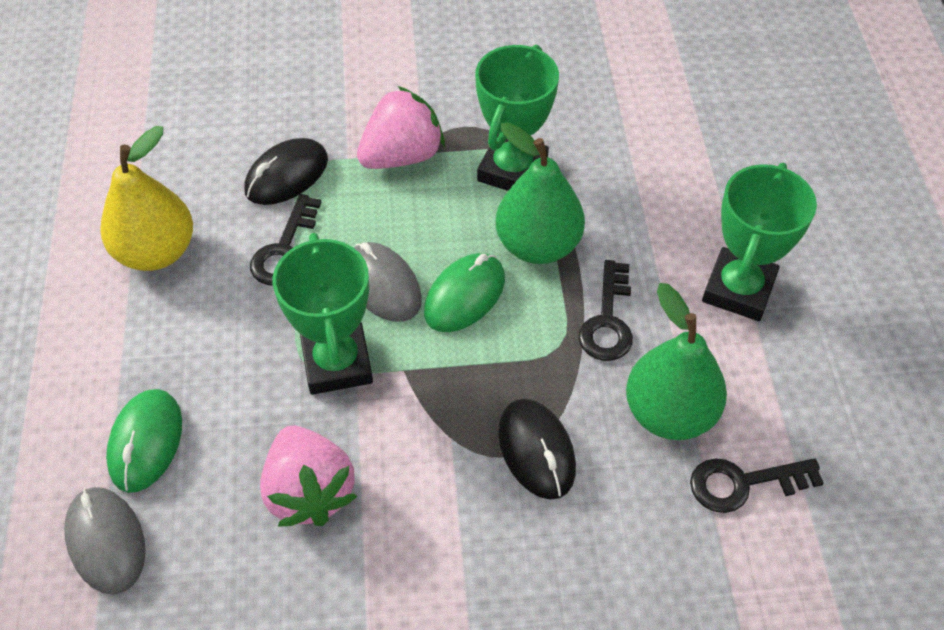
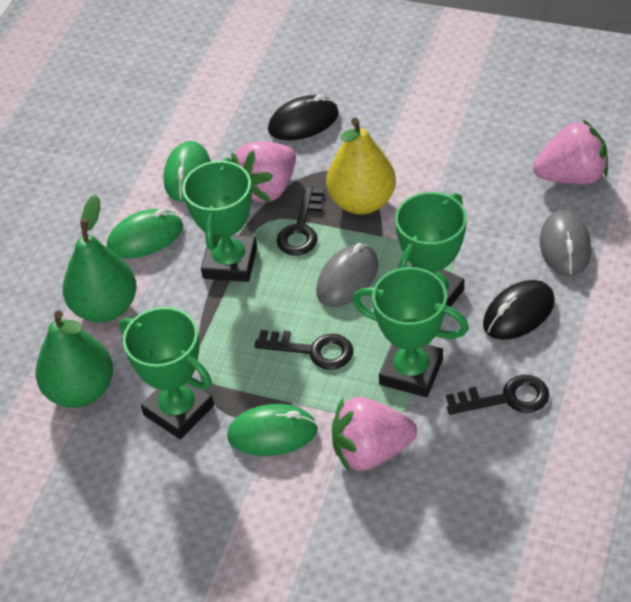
green mouse: 2 -> 3
green trophy: 3 -> 4
pink strawberry: 2 -> 3

